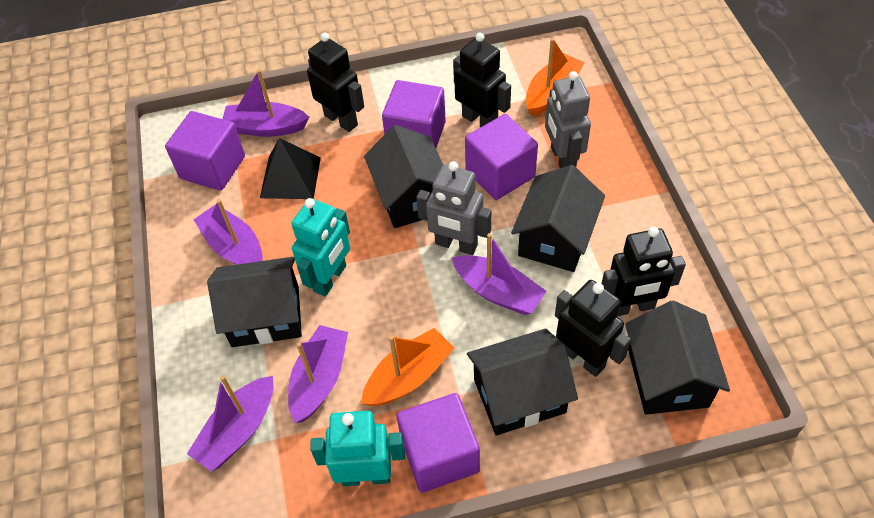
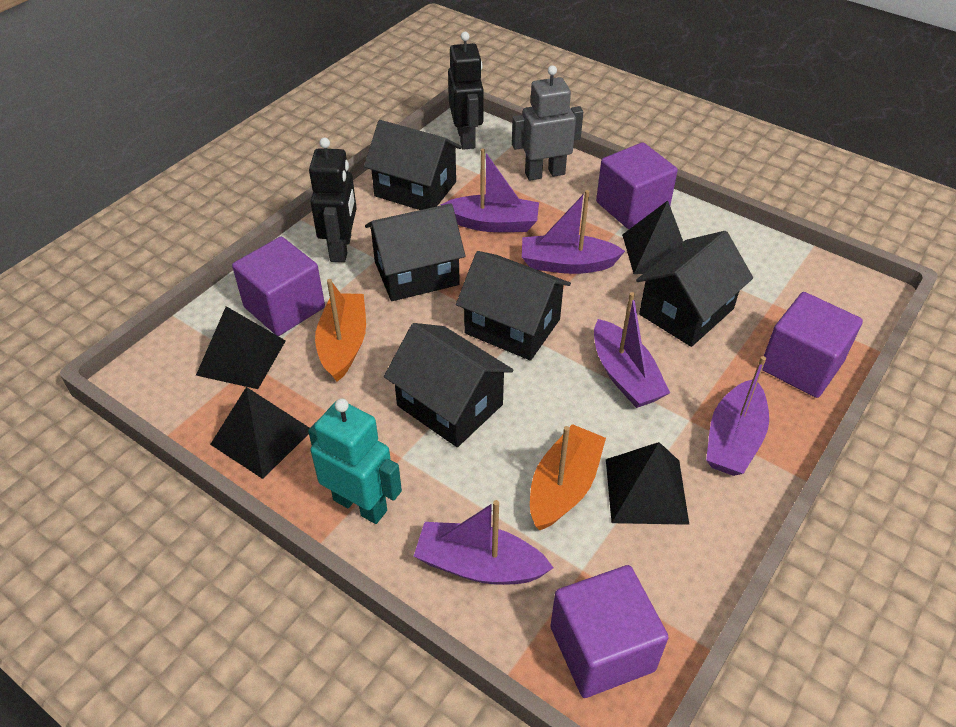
black pyramid: 1 -> 4
black robot: 4 -> 2
grey robot: 2 -> 1
turquoise robot: 2 -> 1

